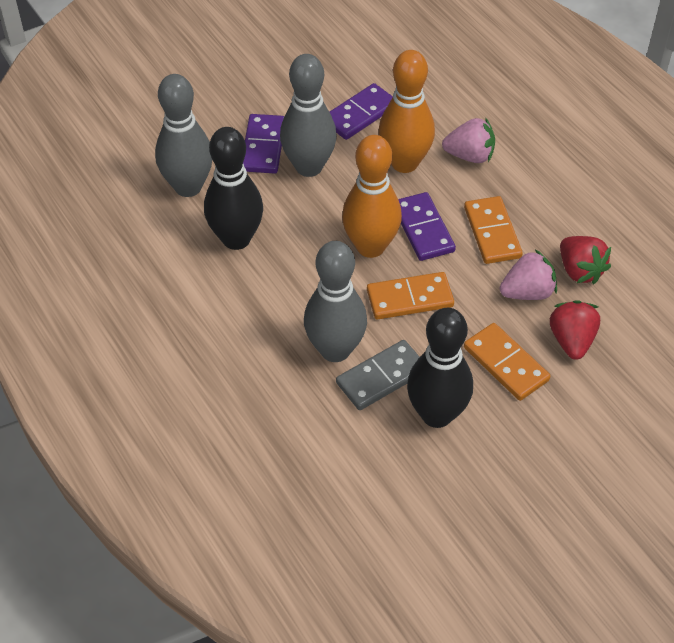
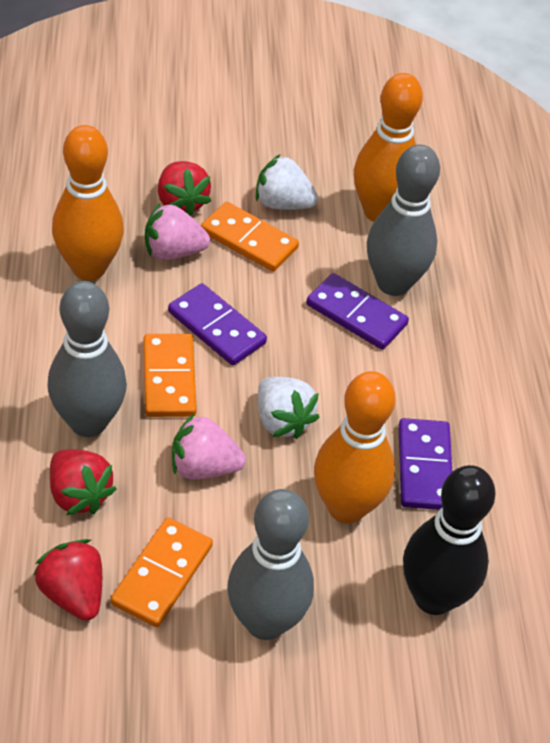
black bowling pin: 2 -> 1
grey domino: 1 -> 0
orange bowling pin: 2 -> 3
red strawberry: 2 -> 3
white strawberry: 0 -> 2

